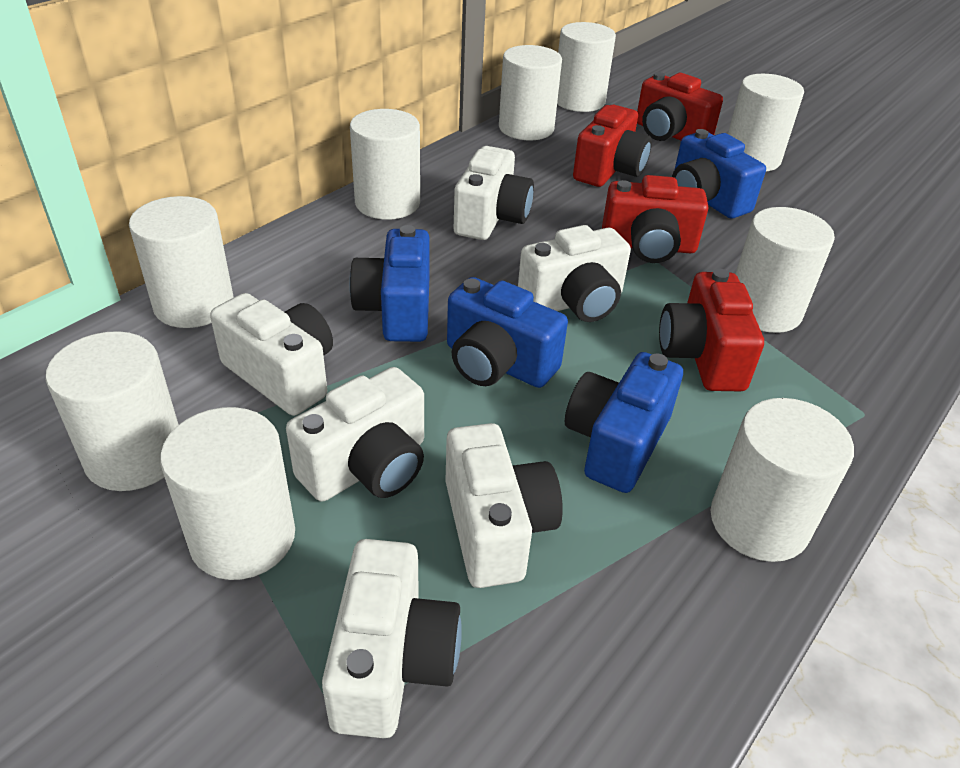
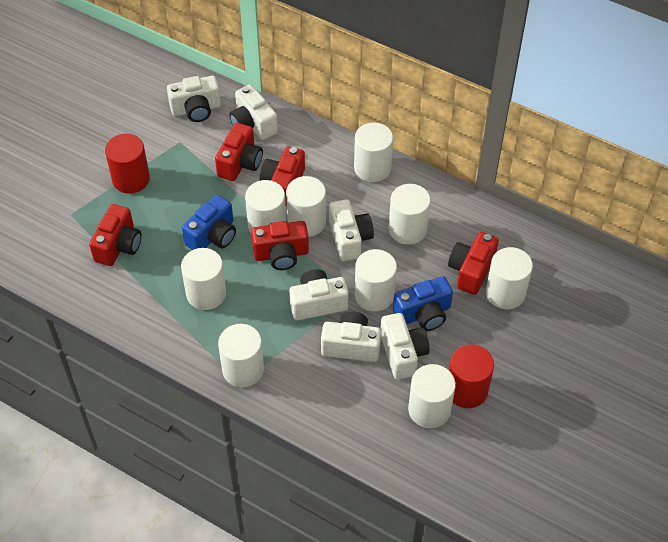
blue camera: 4 -> 2
red camera: 4 -> 5
red cylinder: 0 -> 2

